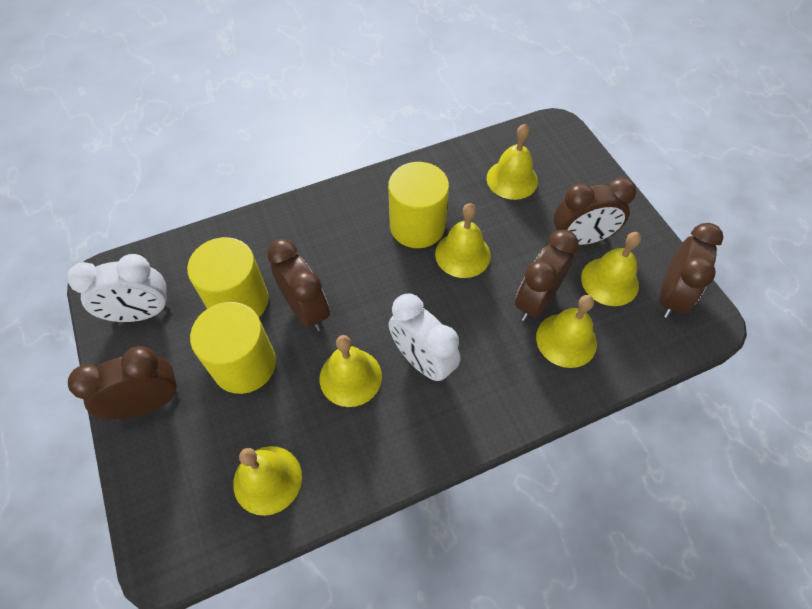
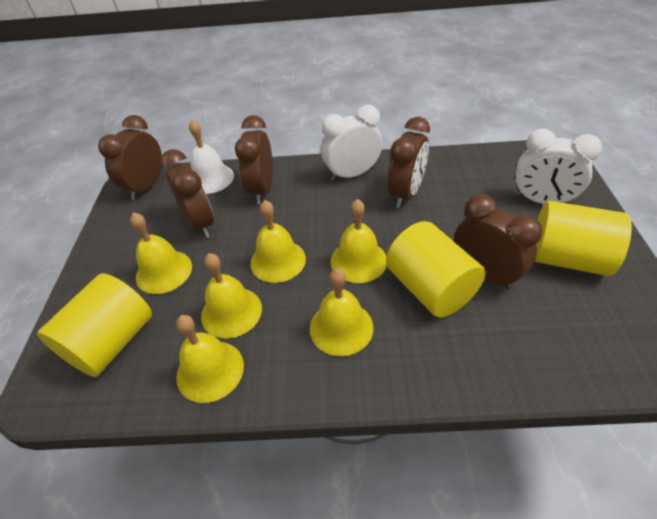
white bell: 0 -> 1

